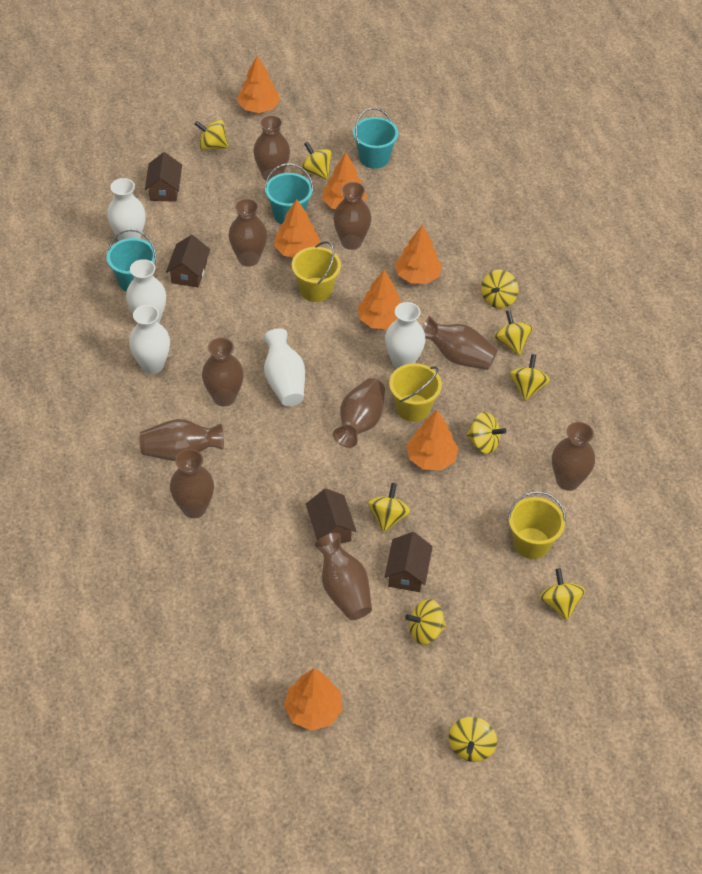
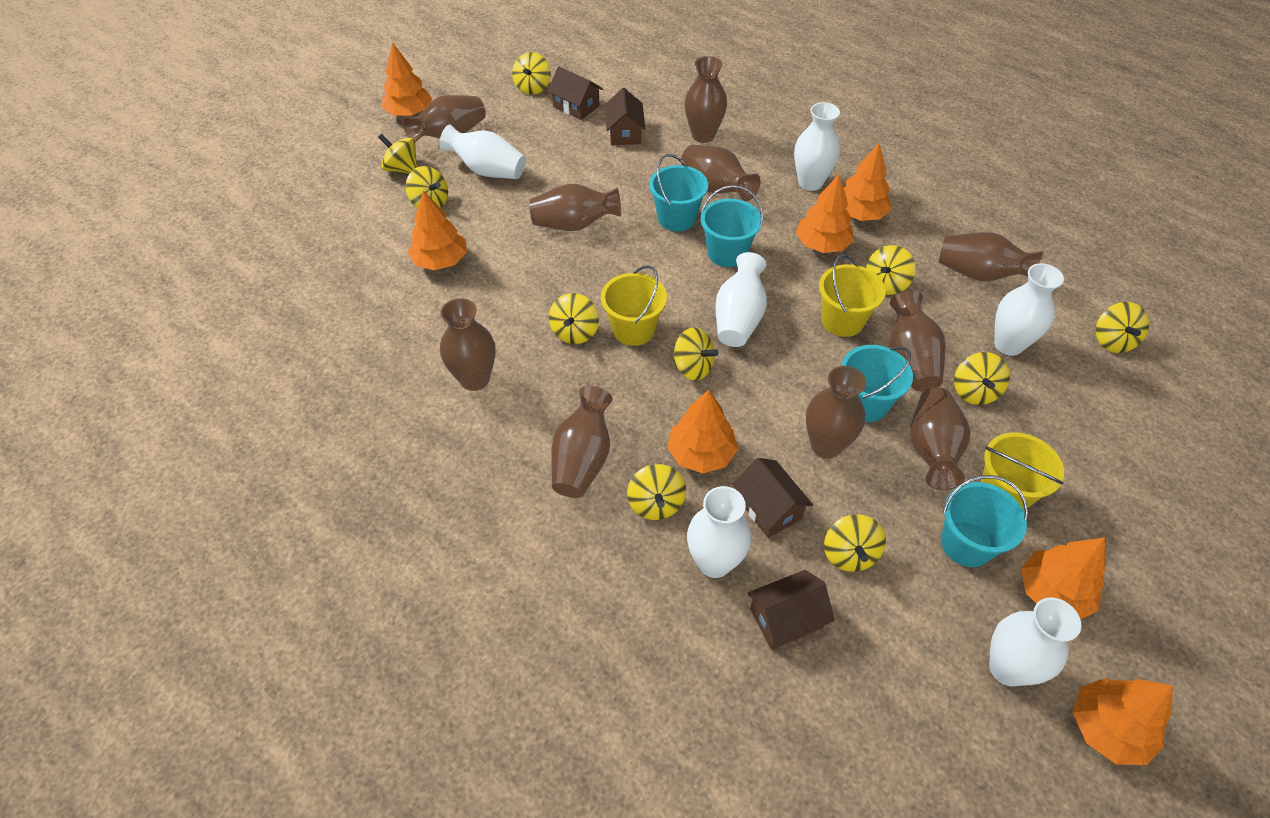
turquoise bucket: 3 -> 4
white vase: 5 -> 6

